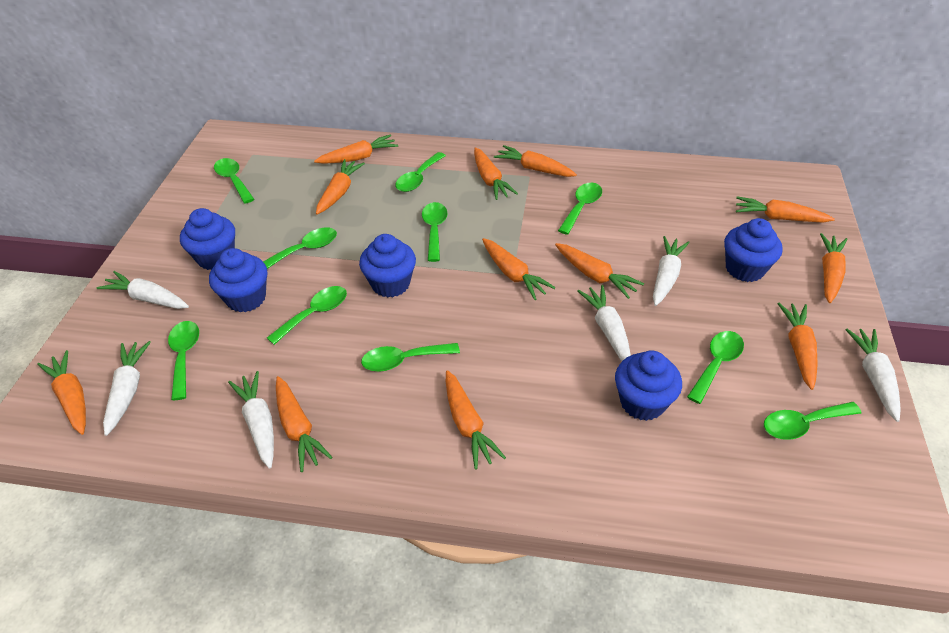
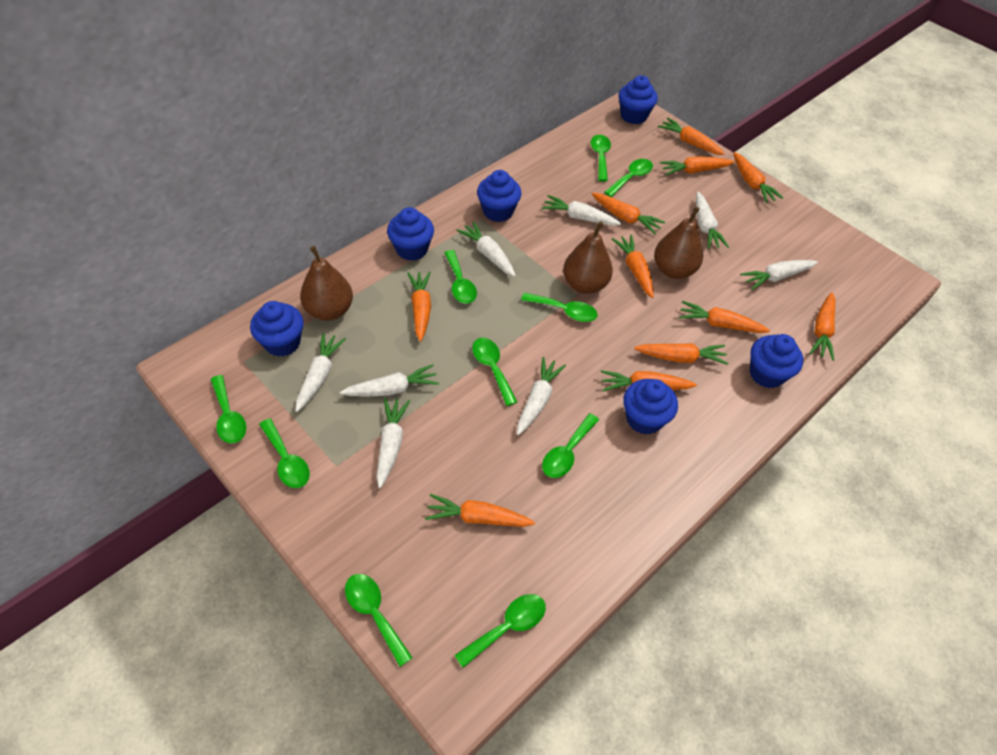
blue cupcake: 5 -> 6
brown pear: 0 -> 3
orange carrot: 12 -> 11
white carrot: 6 -> 8

